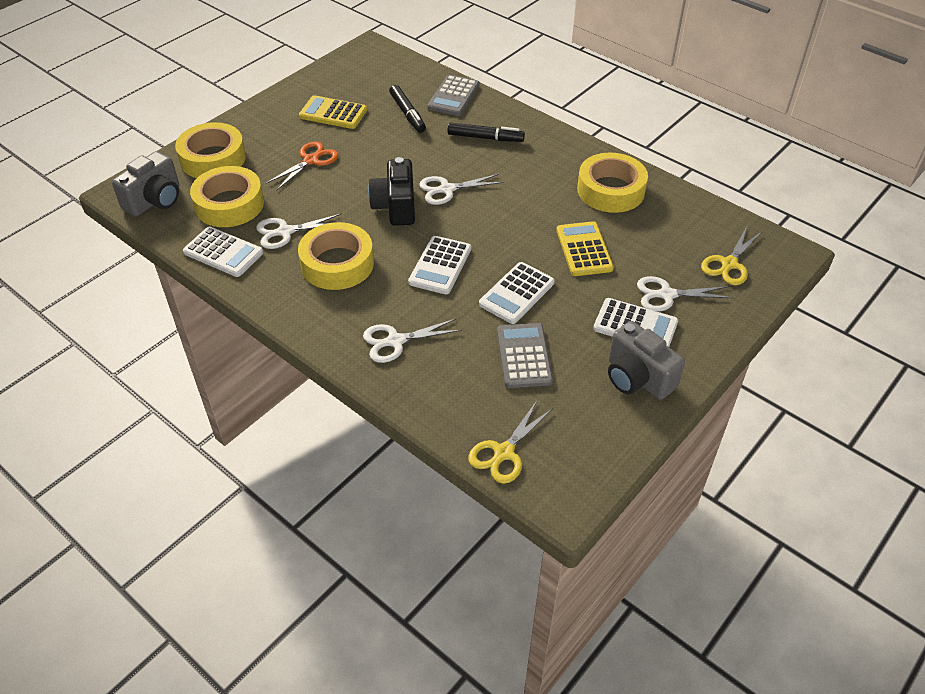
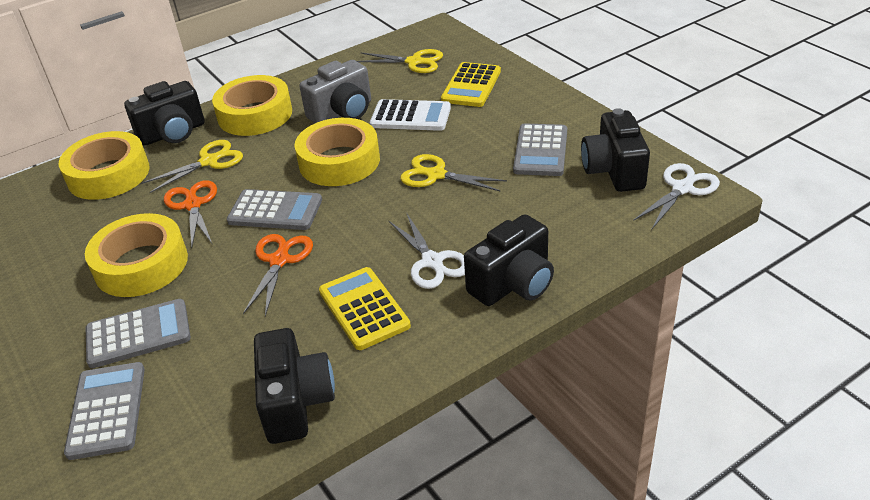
black camera: 1 -> 4
black marker: 2 -> 0
grey calculator: 2 -> 4
grey camera: 2 -> 1
orange scissors: 1 -> 2
white calculator: 4 -> 1
white scissors: 4 -> 2
yellow scissors: 2 -> 3

